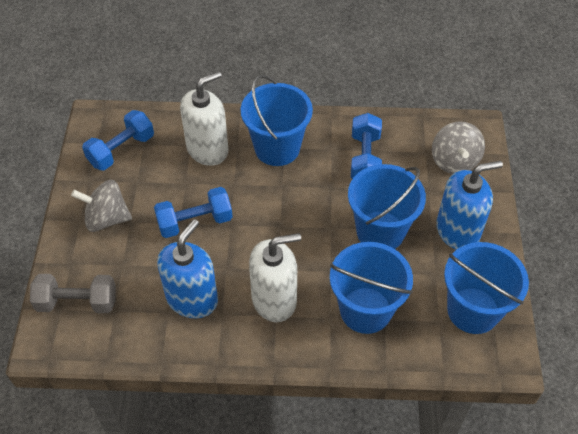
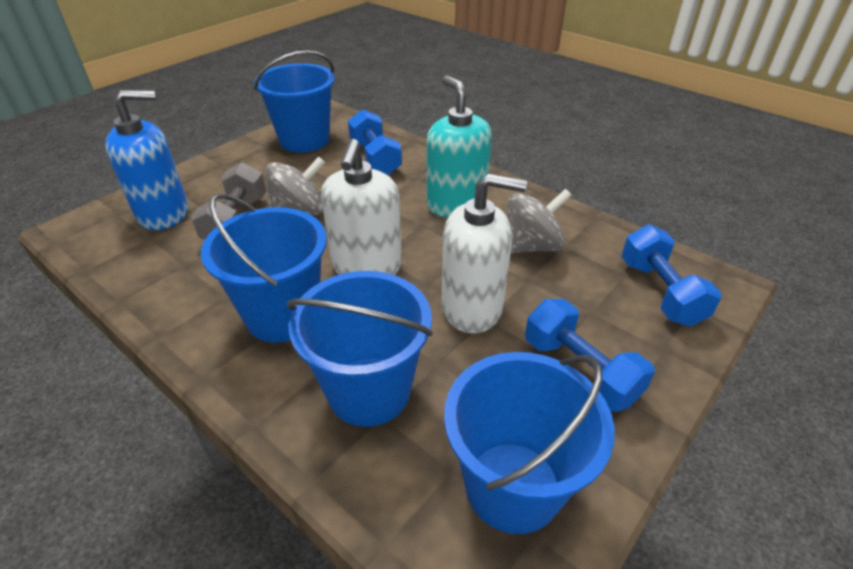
blue soap dispenser: 2 -> 1
turquoise soap dispenser: 0 -> 1

